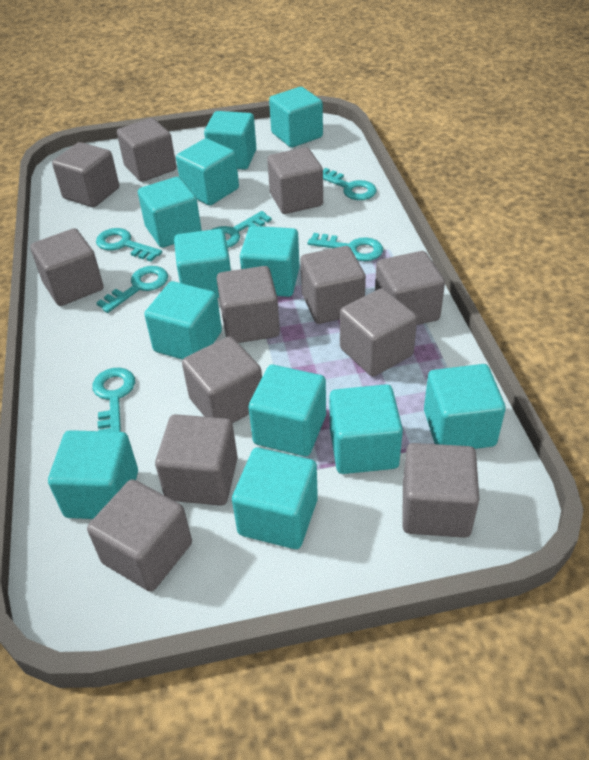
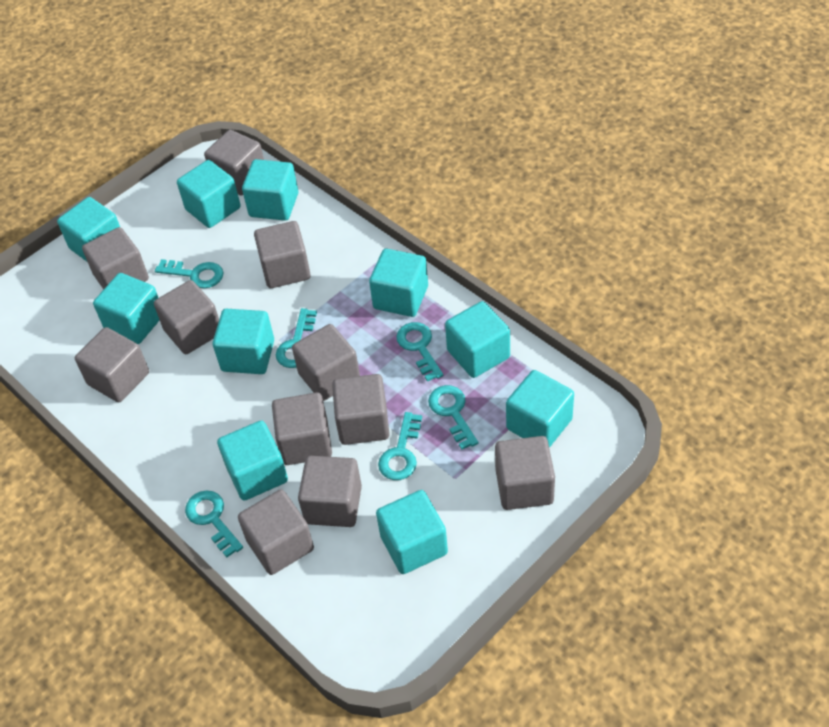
grey cube: 12 -> 11
turquoise cube: 12 -> 10

